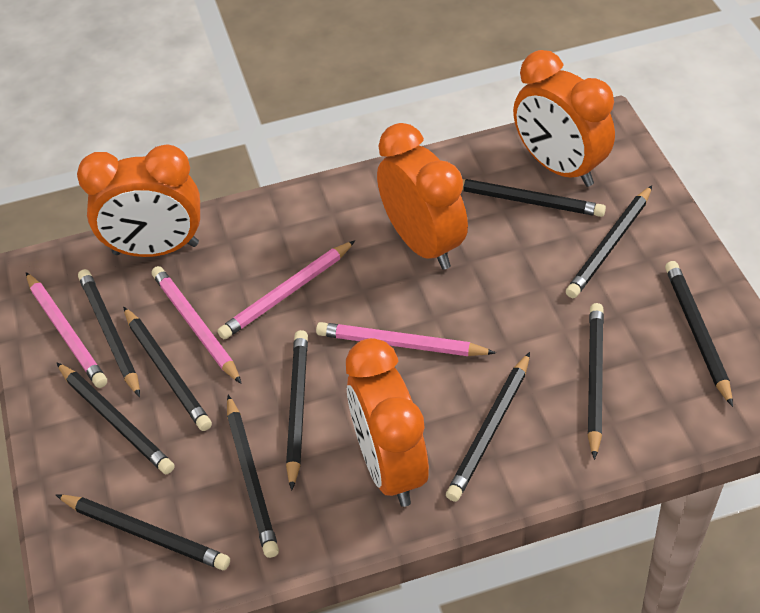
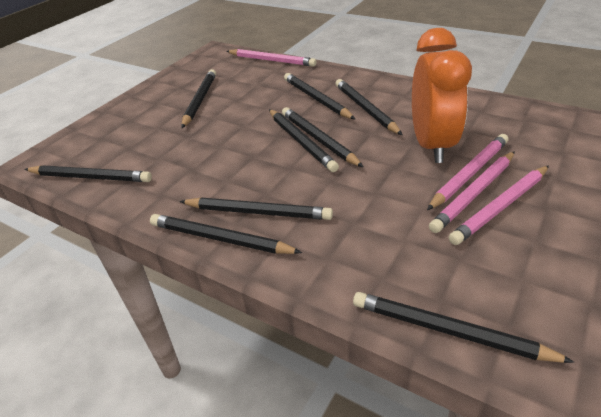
black pencil: 11 -> 9
orange clock: 4 -> 1

